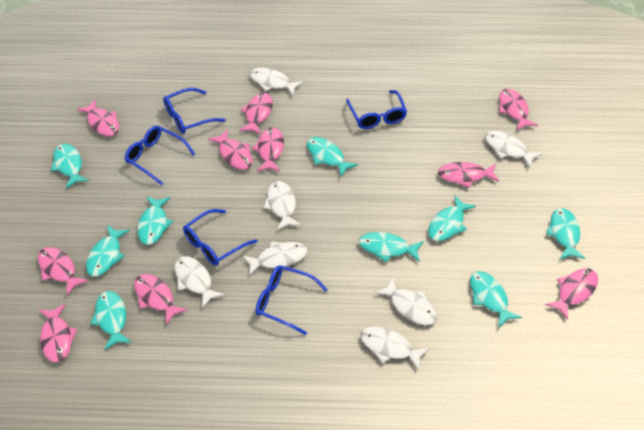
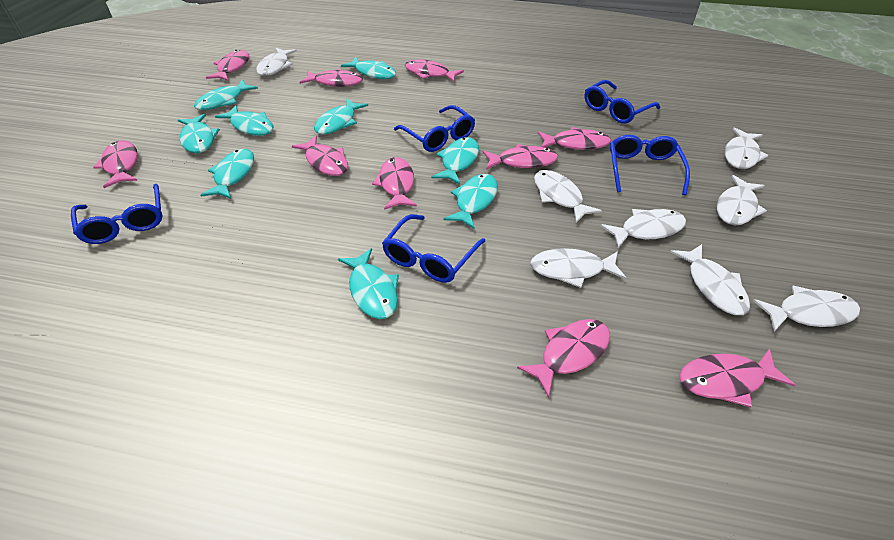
white fish: 7 -> 8

